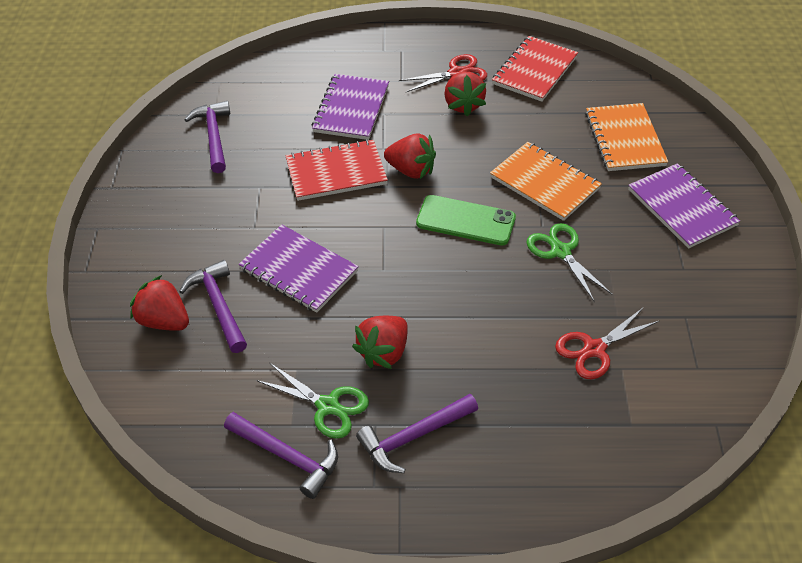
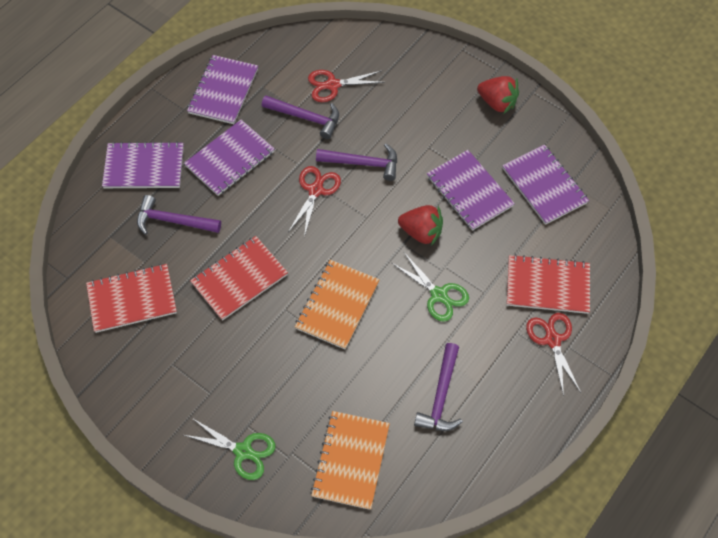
green phone: 1 -> 0
purple notebook: 3 -> 5
red notebook: 2 -> 3
red scissors: 2 -> 3
red strawberry: 4 -> 2

